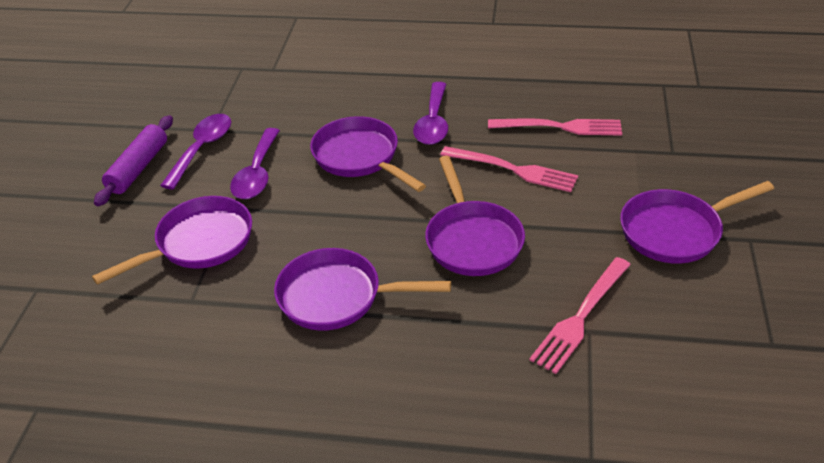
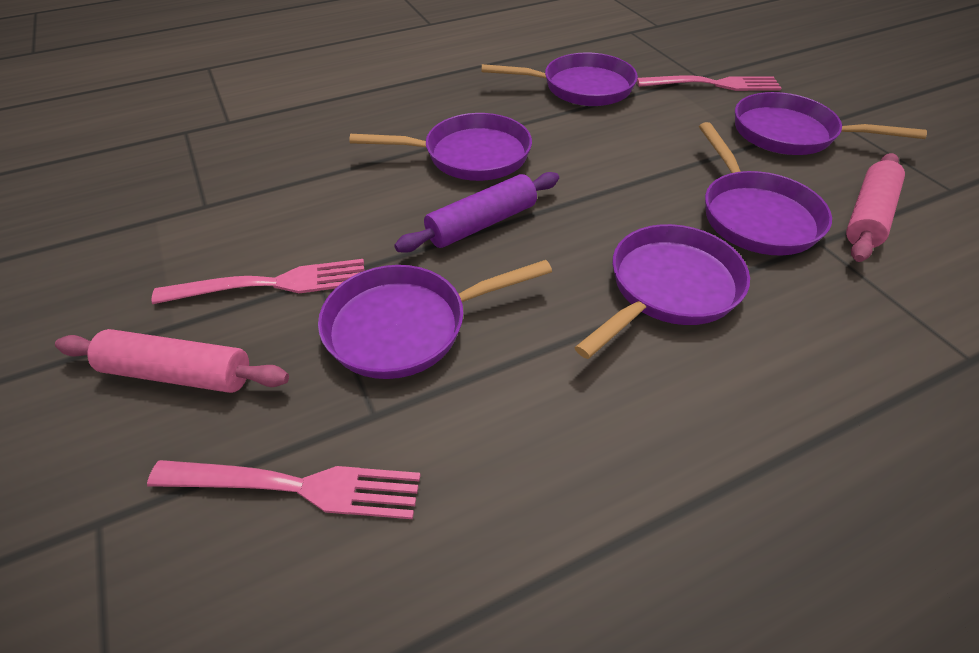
pink rolling pin: 0 -> 2
purple pan: 5 -> 6
purple spoon: 3 -> 0

